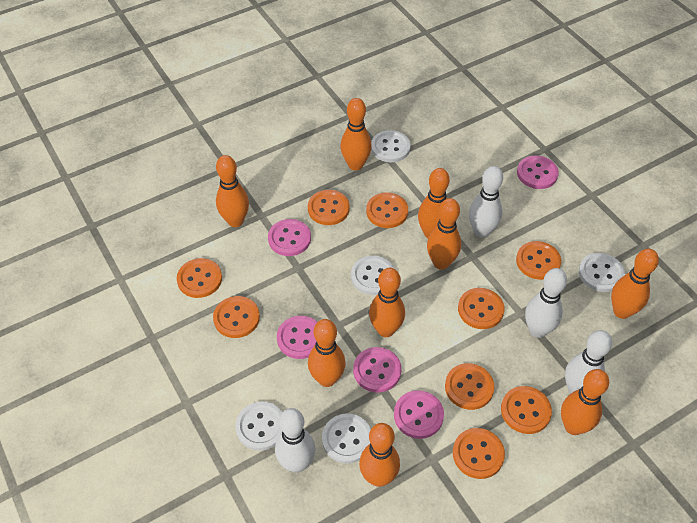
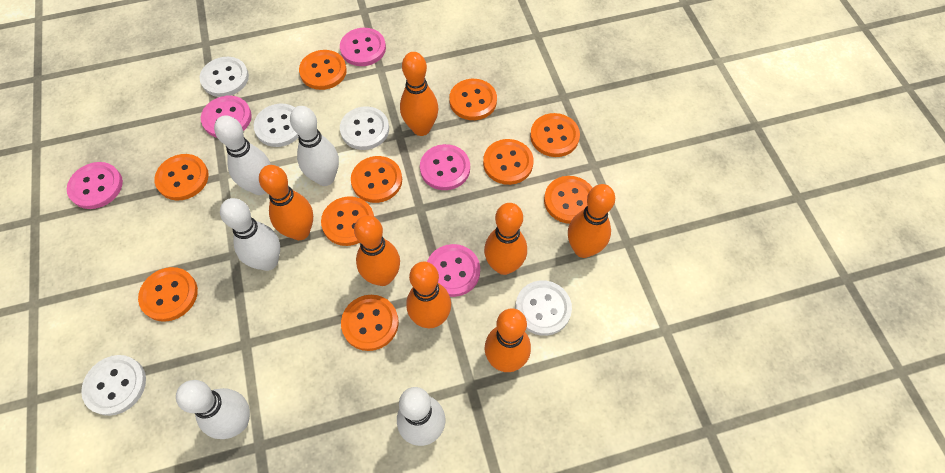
orange bowling pin: 9 -> 7
orange button: 9 -> 10
white bowling pin: 4 -> 5

